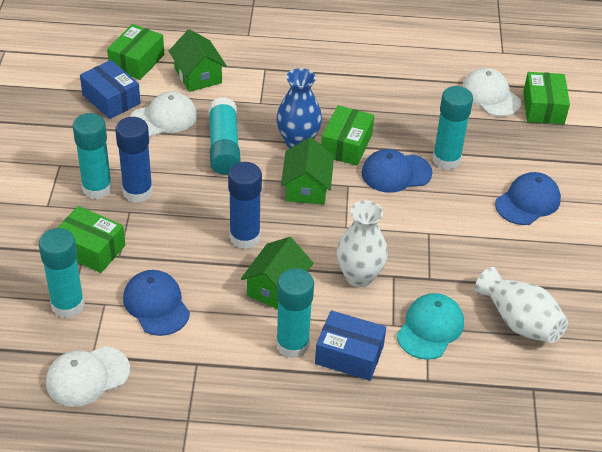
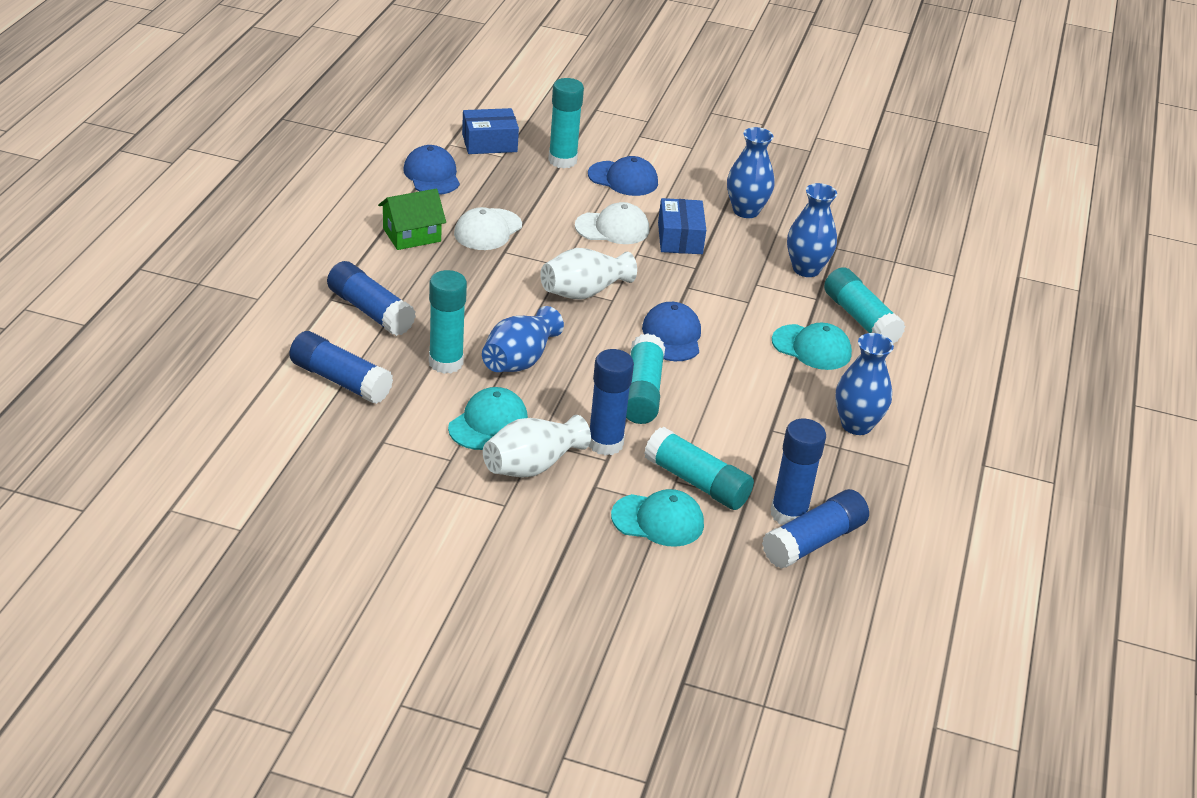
blue glue stick: 2 -> 5
blue vase: 1 -> 4
green box: 4 -> 0
green house: 3 -> 1
turquoise cap: 1 -> 3
white cap: 3 -> 2

